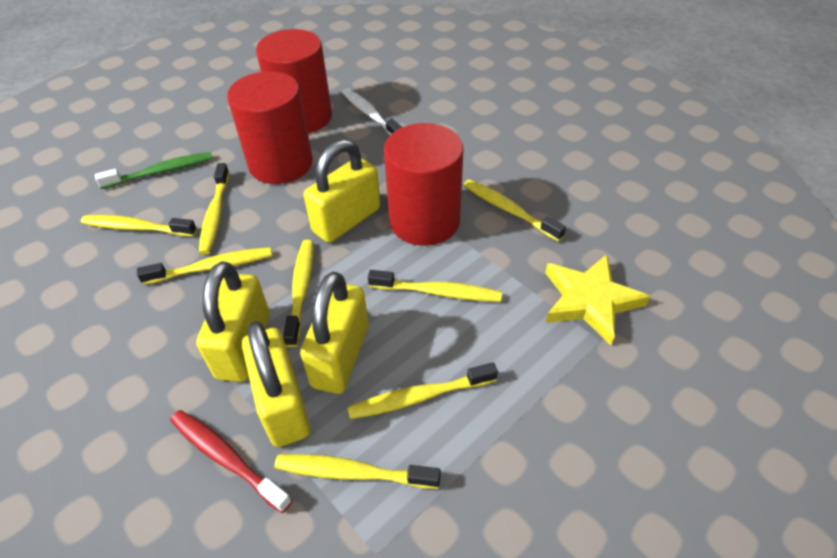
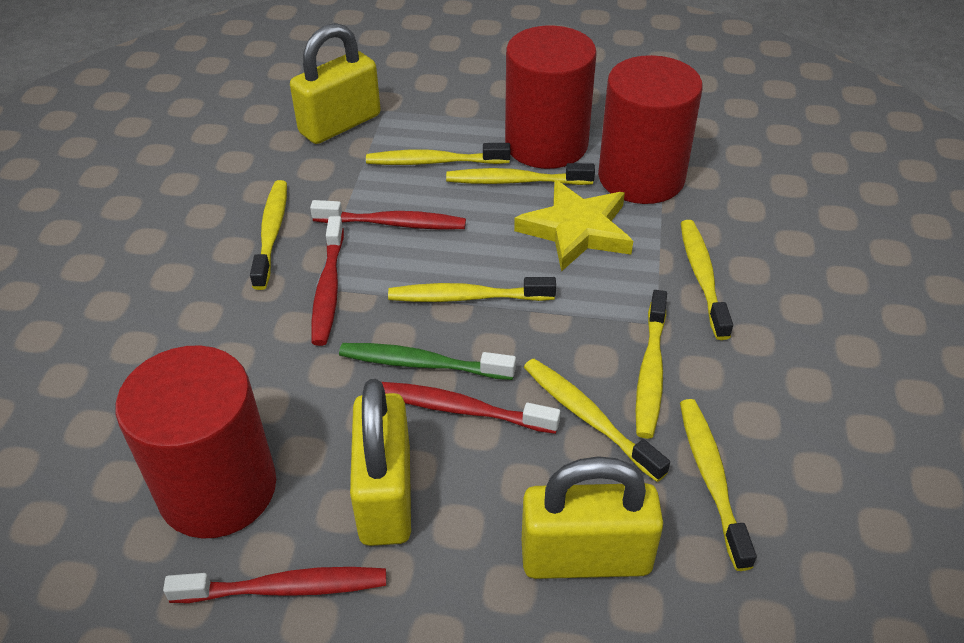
red toothbrush: 1 -> 4
white toothbrush: 1 -> 0
yellow padlock: 4 -> 3

